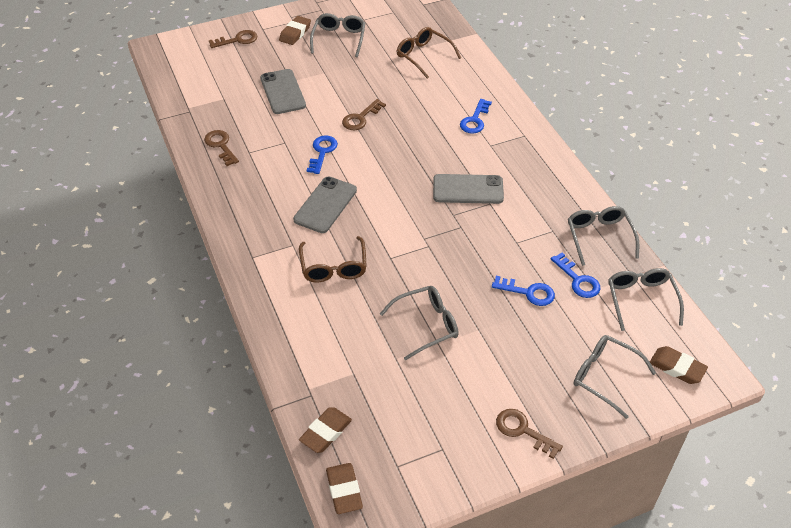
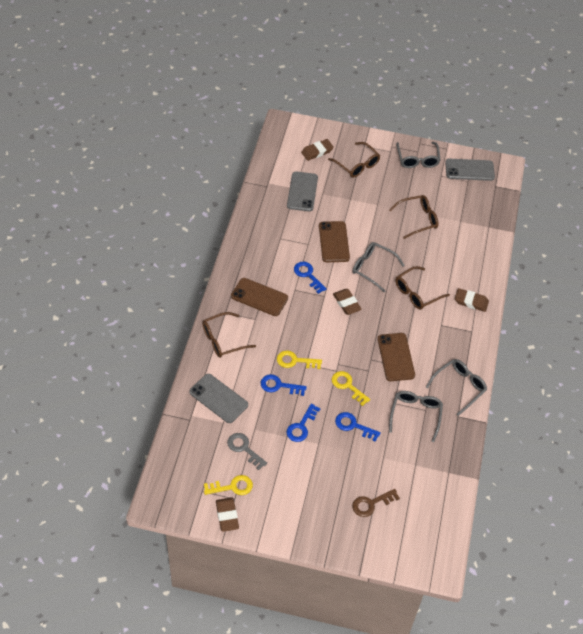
brown glasses: 2 -> 4
brown key: 4 -> 1
brown phone: 0 -> 3
grey glasses: 5 -> 4
grey key: 0 -> 1
yellow key: 0 -> 3

